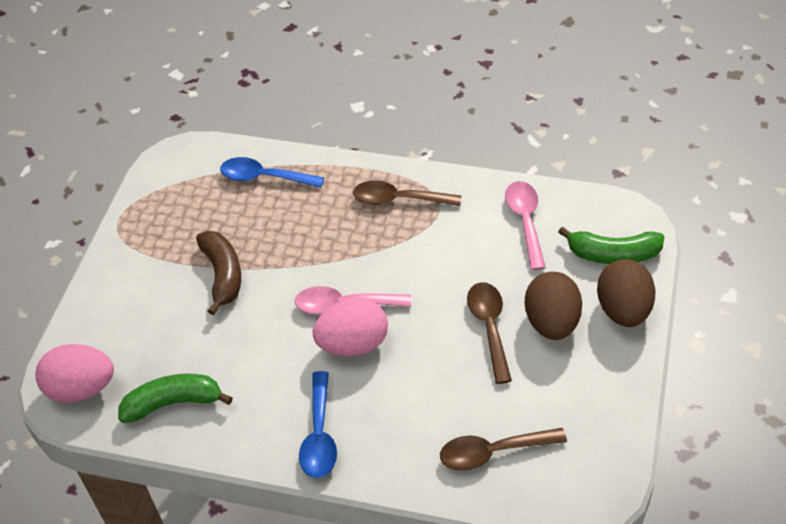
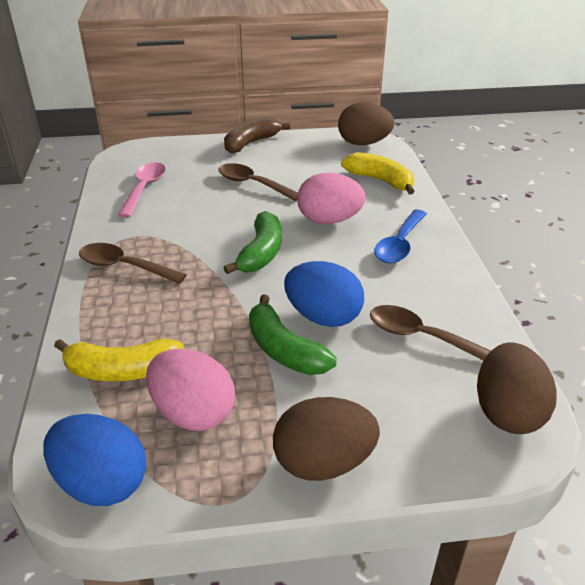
blue egg: 0 -> 2
blue spoon: 2 -> 1
brown egg: 2 -> 3
pink spoon: 2 -> 1
yellow banana: 0 -> 2

